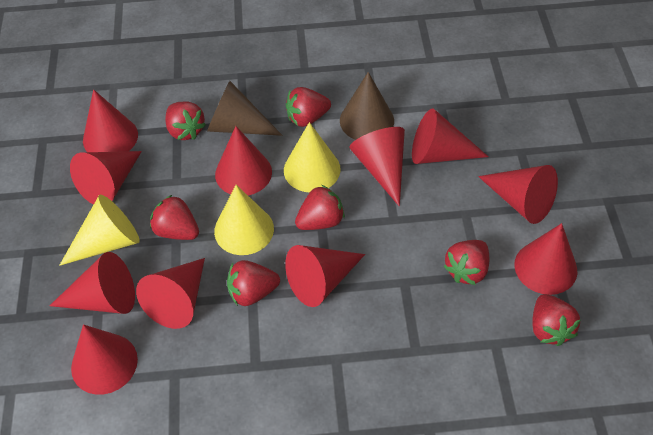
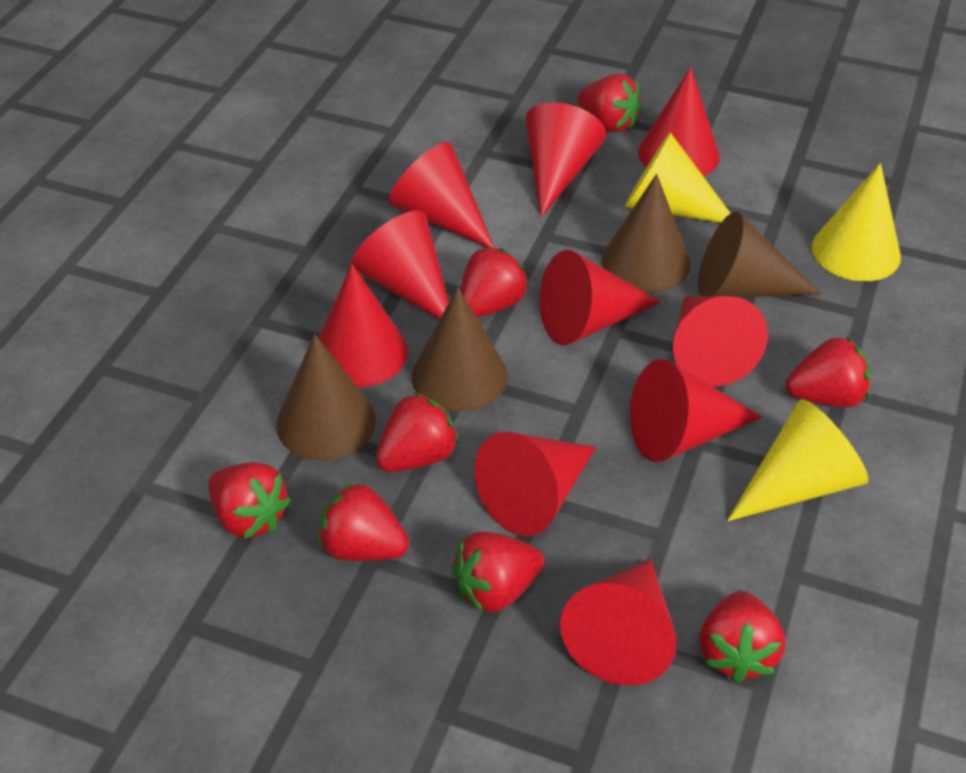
brown cone: 2 -> 4
red cone: 11 -> 10
red strawberry: 7 -> 8

